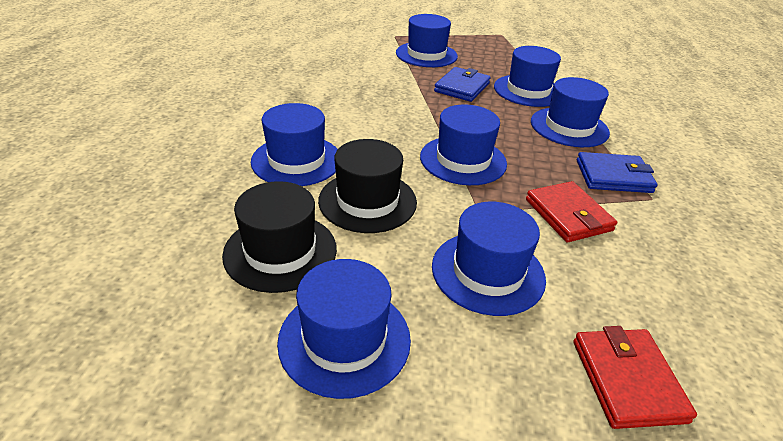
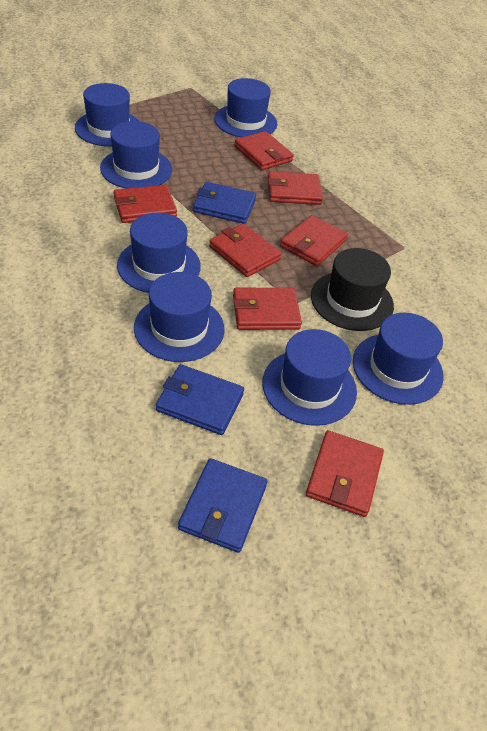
black hat: 2 -> 1
blue wallet: 2 -> 3
red wallet: 2 -> 7

